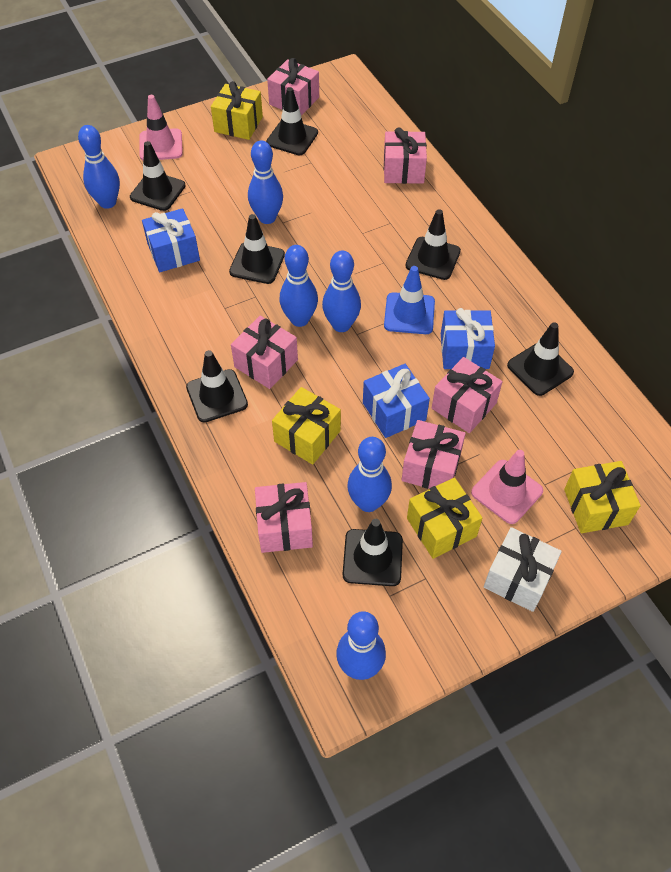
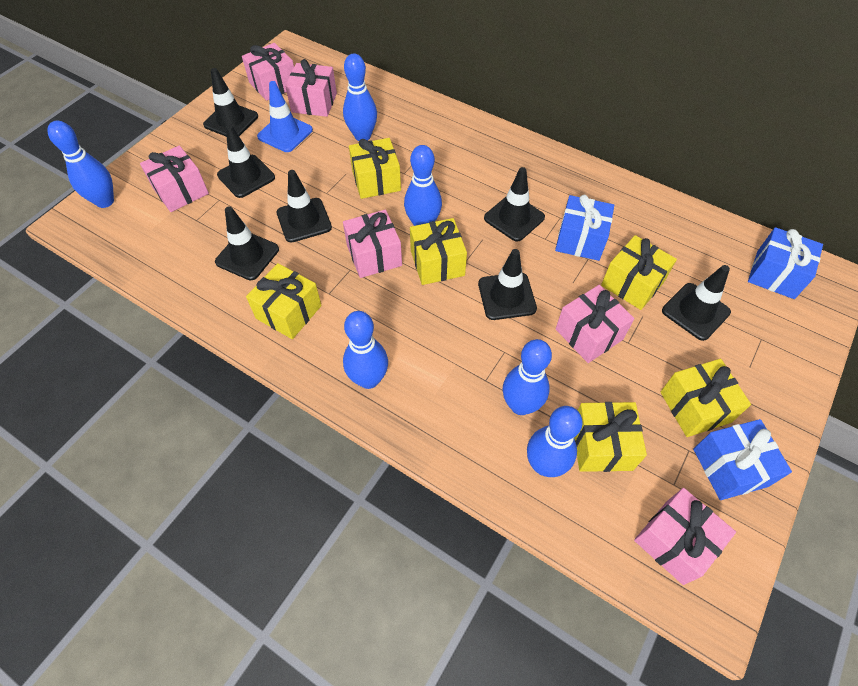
pink traffic cone: 2 -> 0
white gift: 1 -> 0
yellow gift: 4 -> 6

